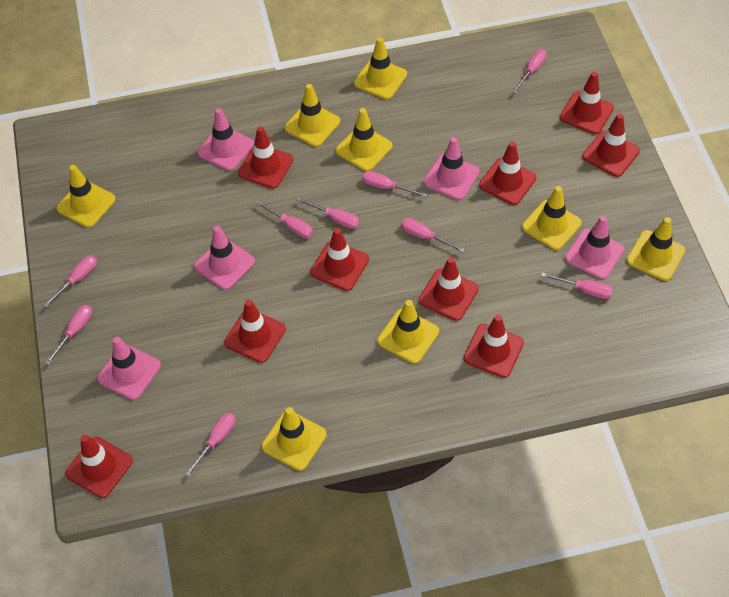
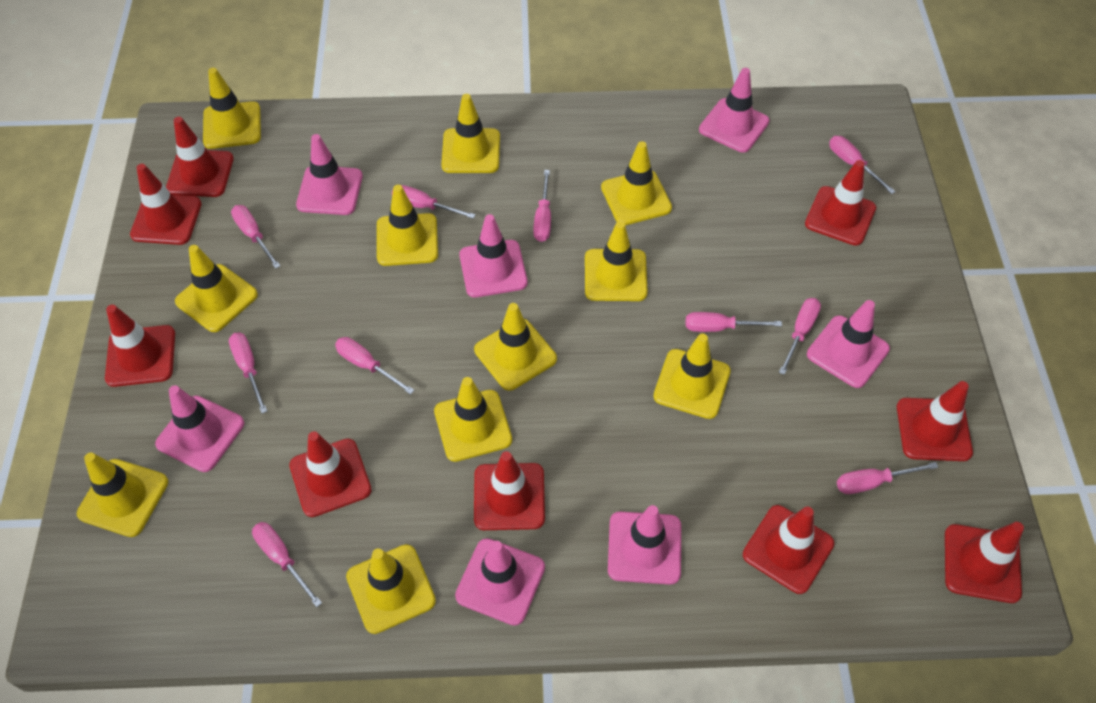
pink screwdriver: 9 -> 10
pink traffic cone: 5 -> 7
yellow traffic cone: 8 -> 11

